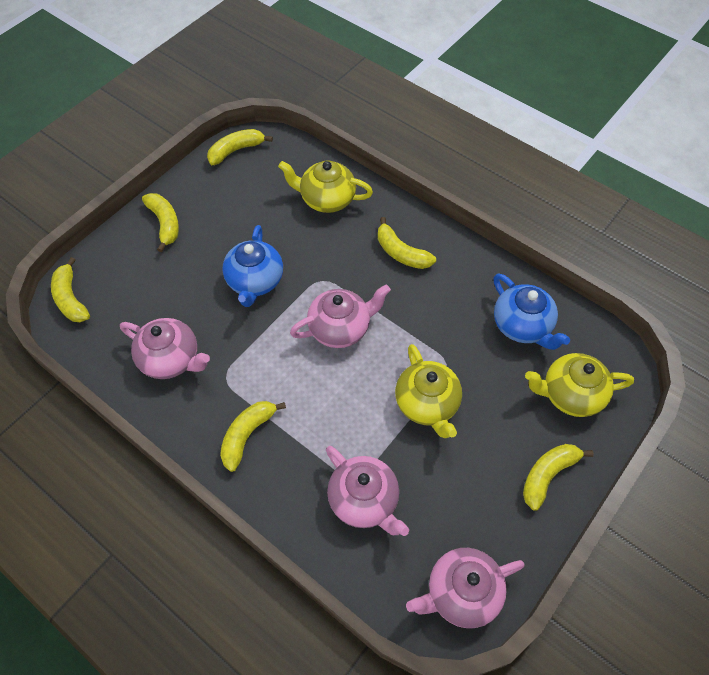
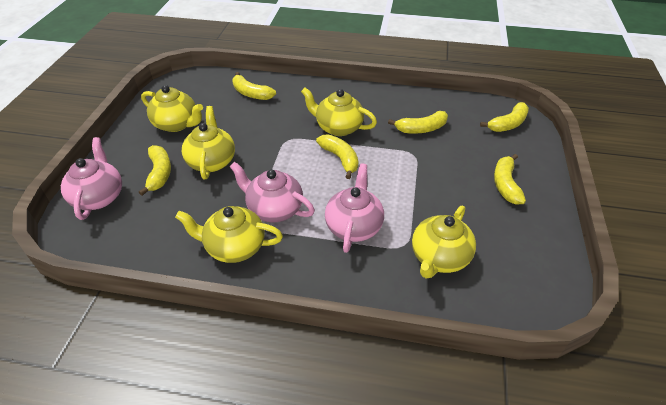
blue teapot: 2 -> 0
pink teapot: 4 -> 3
yellow teapot: 3 -> 5

